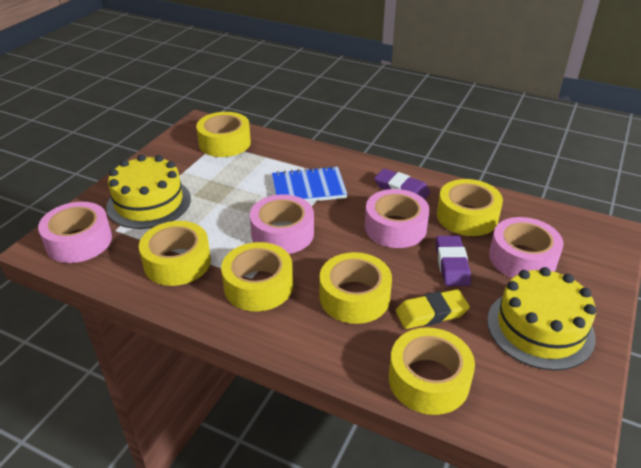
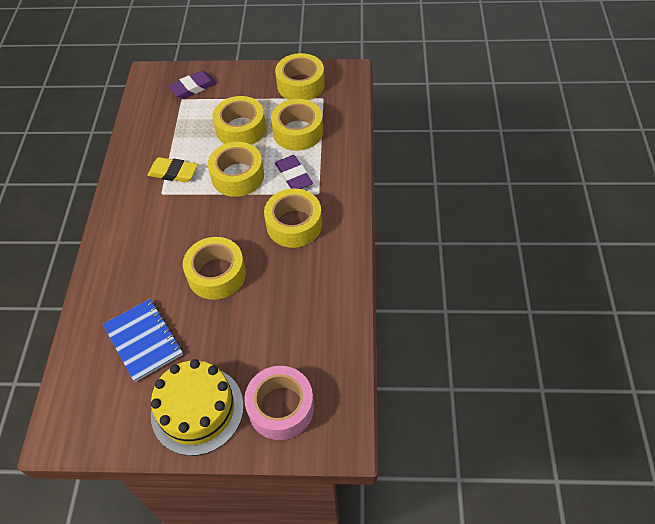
pink tape: 4 -> 1
yellow cake: 2 -> 1

